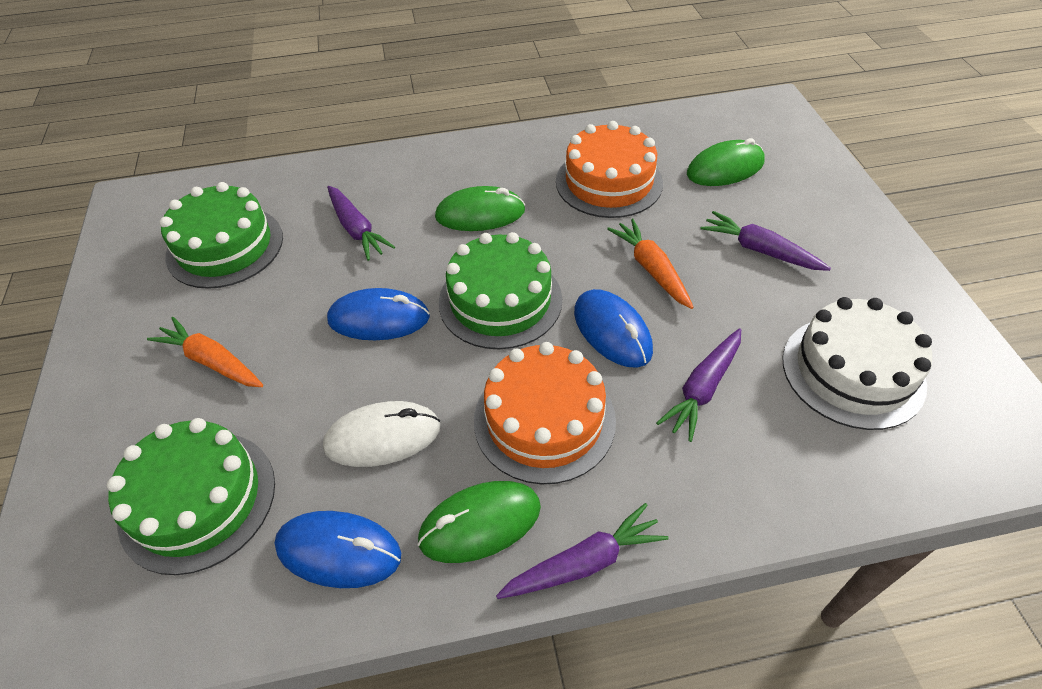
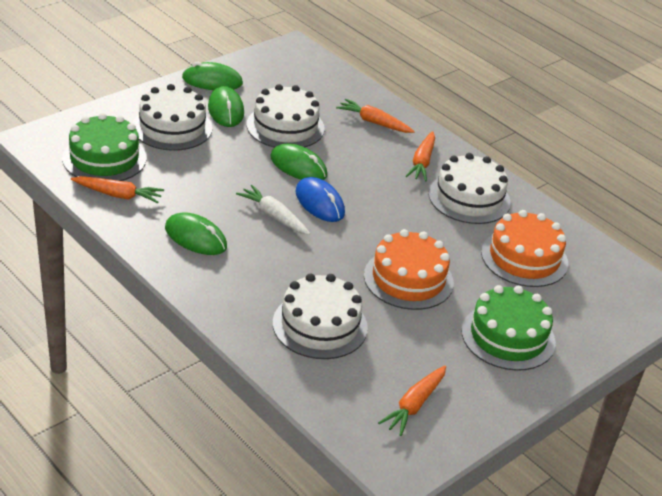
blue mouse: 3 -> 1
green cake: 3 -> 2
green mouse: 3 -> 4
orange carrot: 2 -> 4
purple carrot: 4 -> 0
white cake: 1 -> 4
white carrot: 0 -> 1
white mouse: 1 -> 0

